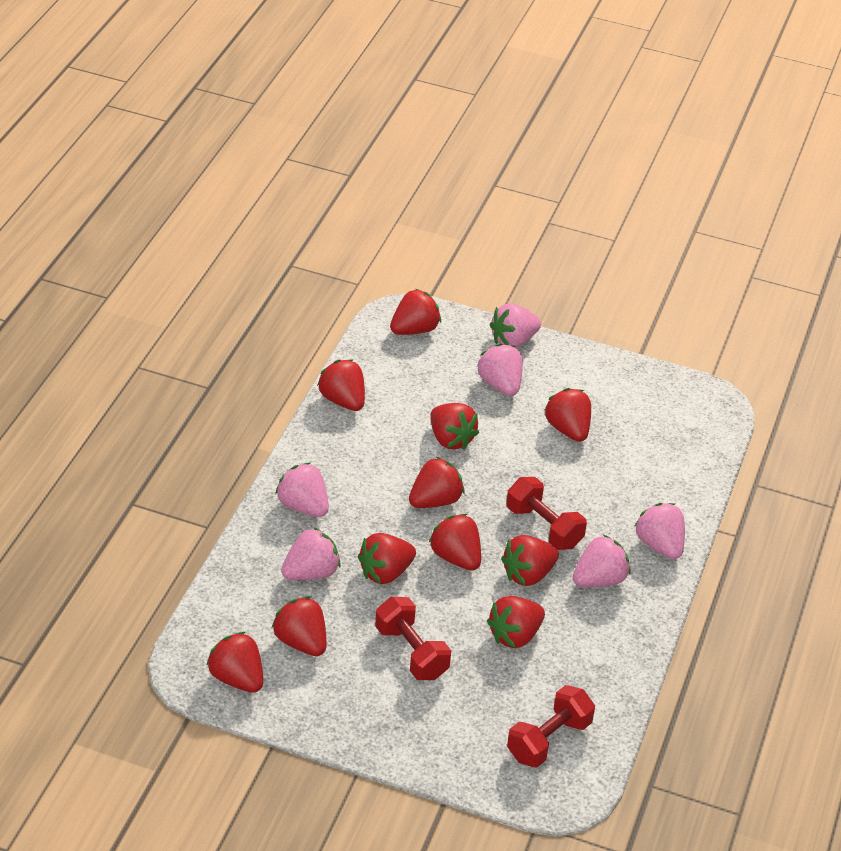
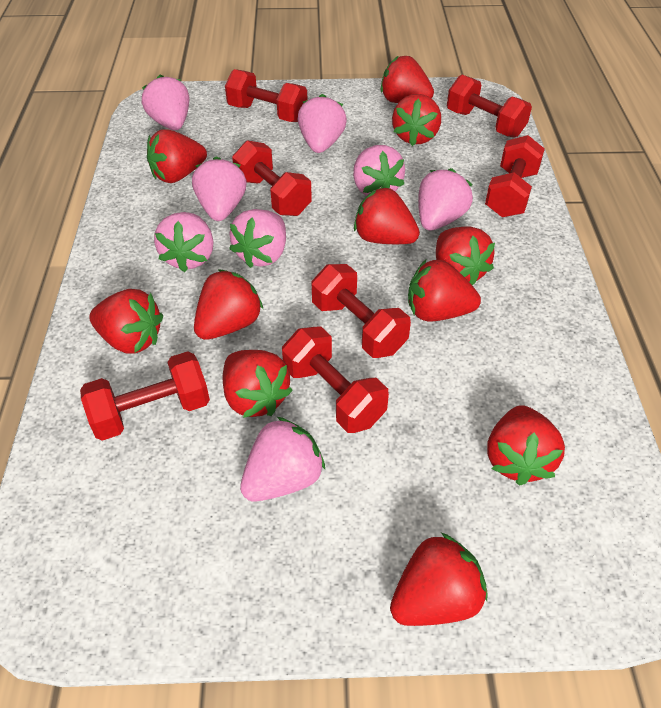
pink strawberry: 6 -> 8
red dumbbell: 3 -> 7

